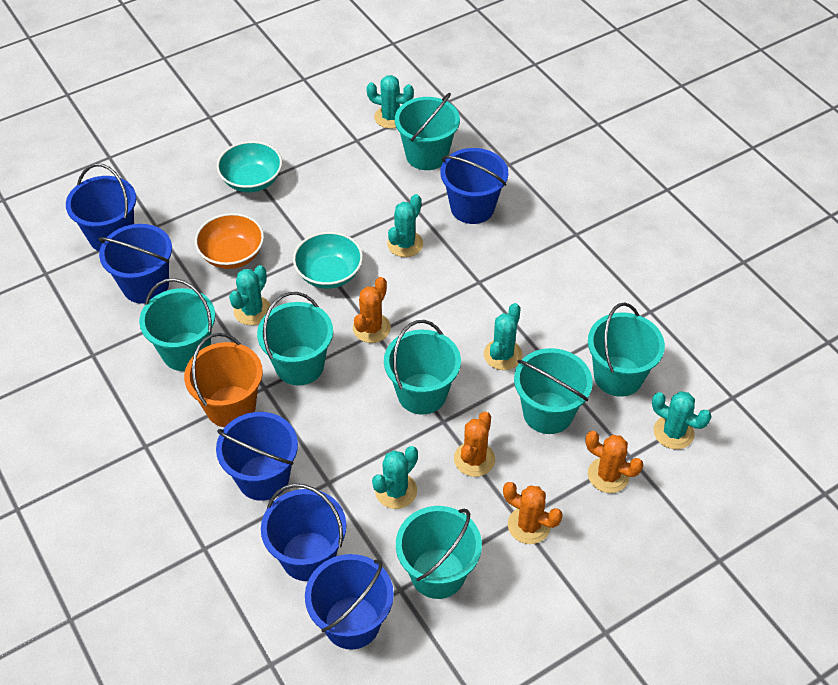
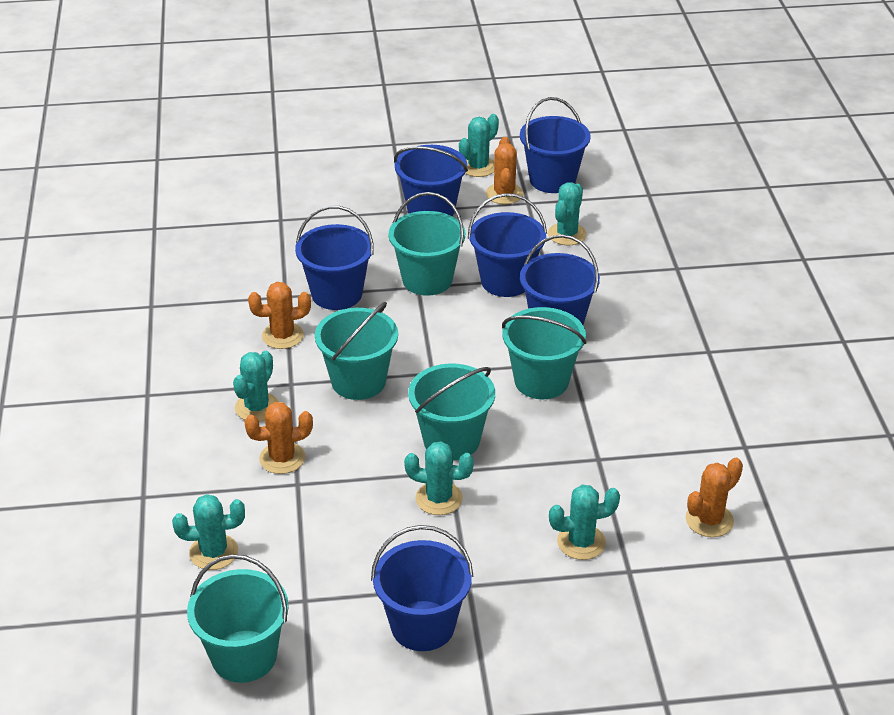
orange bowl: 1 -> 0
orange bucket: 1 -> 0
turquoise bowl: 2 -> 0
turquoise bucket: 7 -> 5

